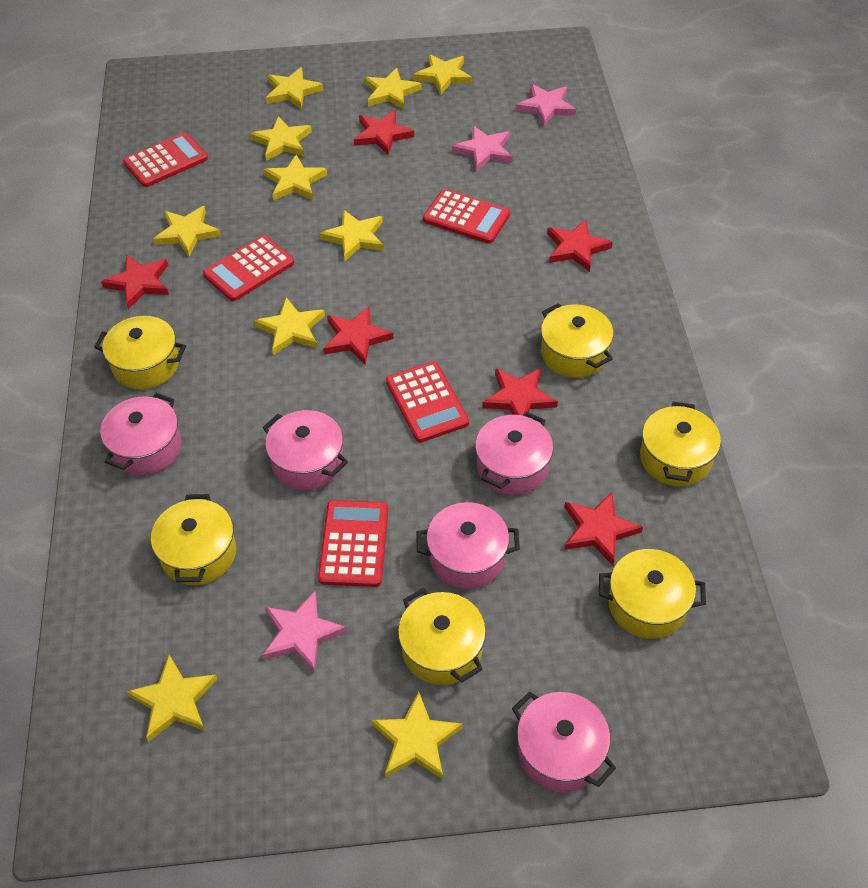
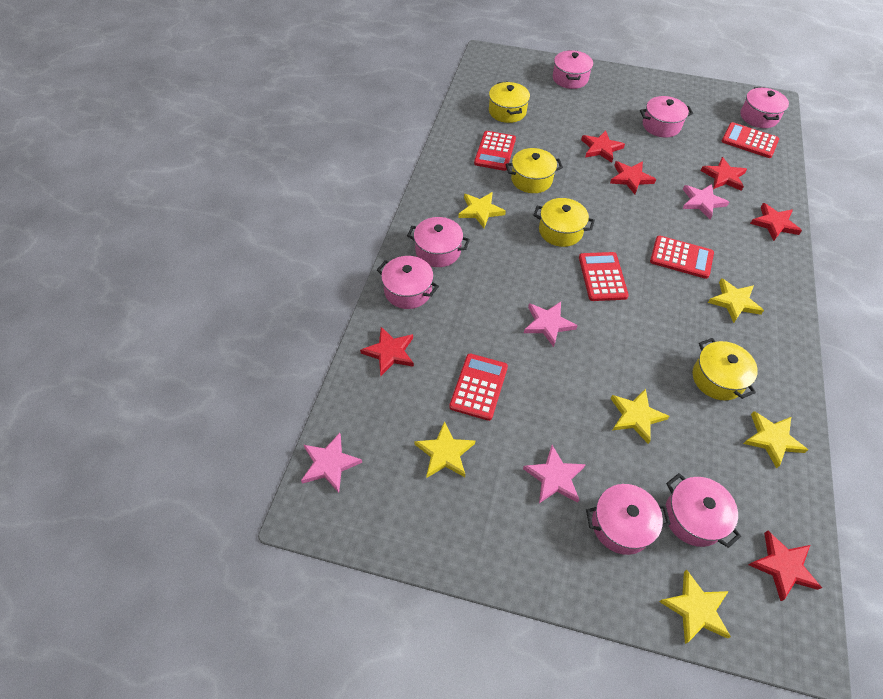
pink pot: 5 -> 7
pink star: 3 -> 4
yellow pot: 6 -> 4
yellow star: 10 -> 6

